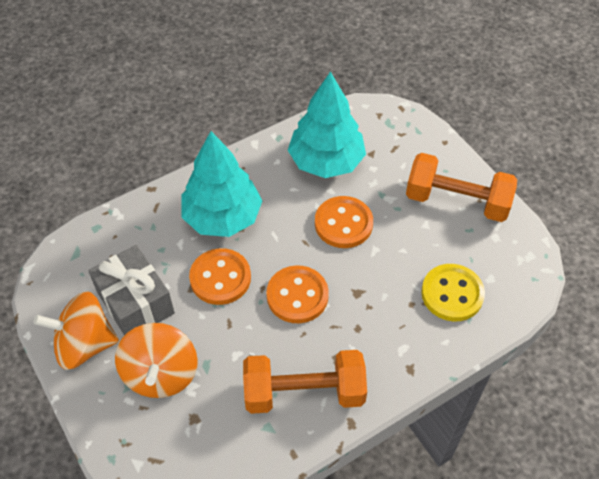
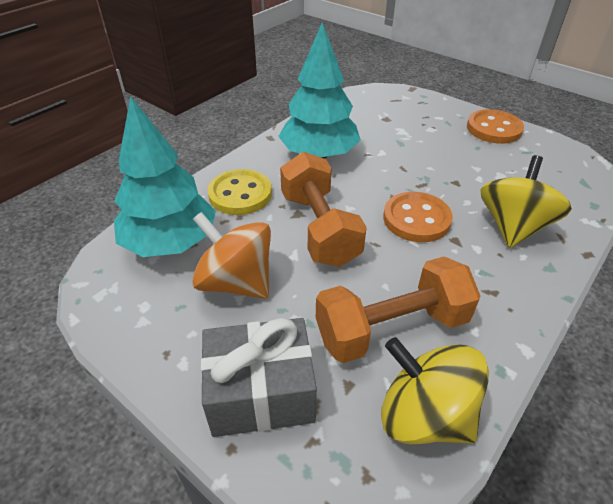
orange button: 3 -> 2
orange spinning top: 2 -> 1
yellow spinning top: 0 -> 2

